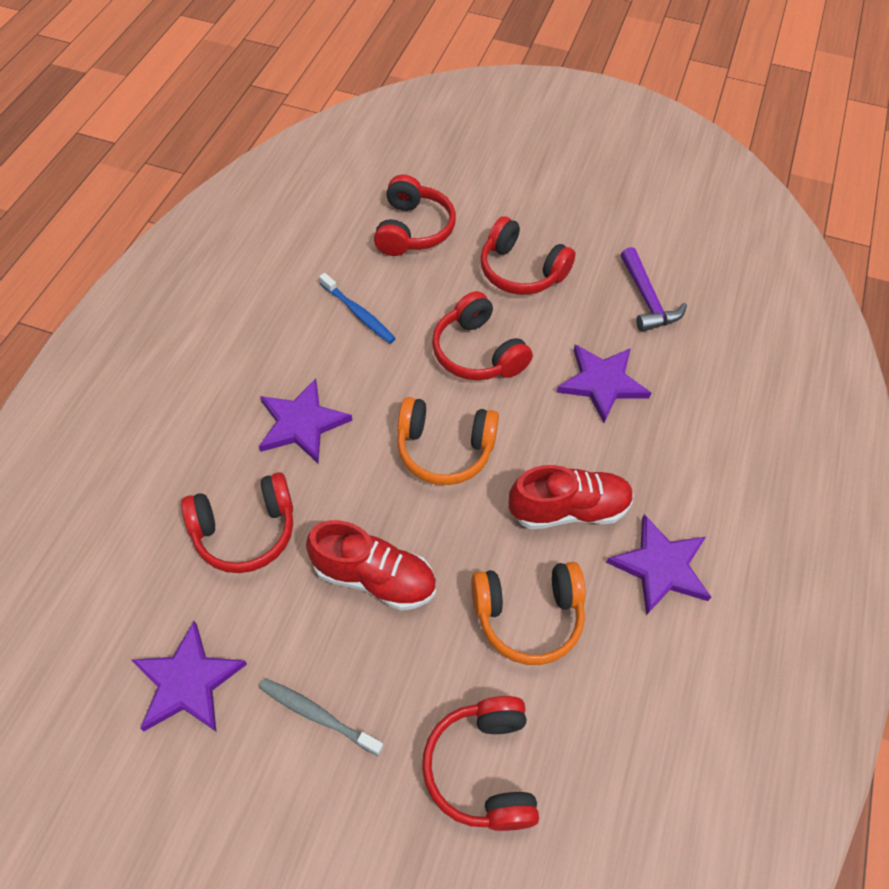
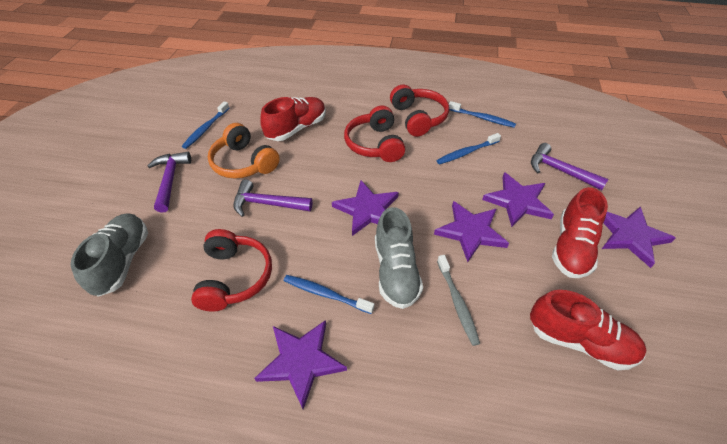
blue toothbrush: 1 -> 4
grey shoe: 0 -> 2
orange headphones: 2 -> 1
purple hammer: 1 -> 3
purple star: 4 -> 5
red headphones: 5 -> 3
red shoe: 2 -> 3

